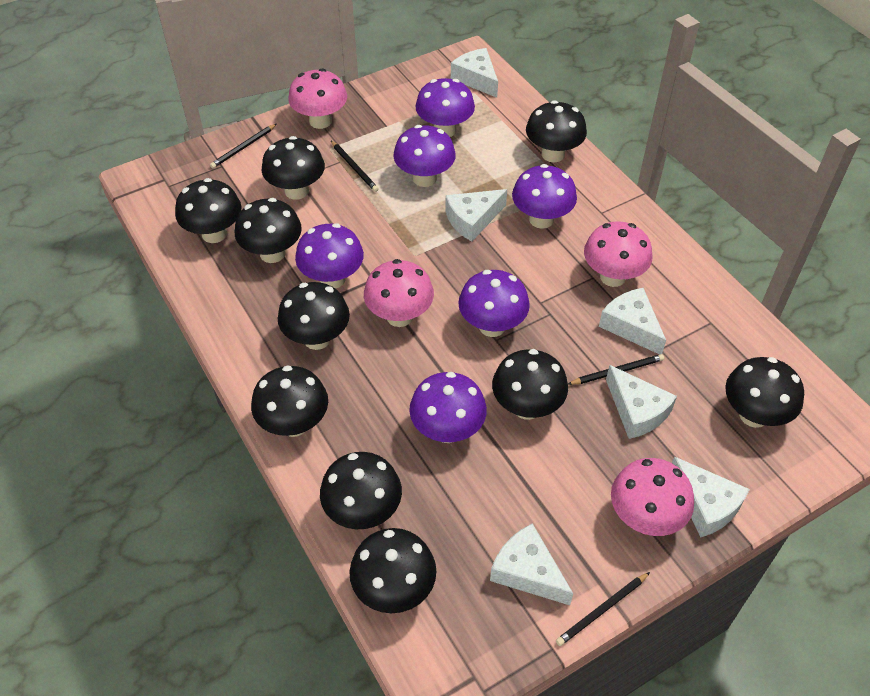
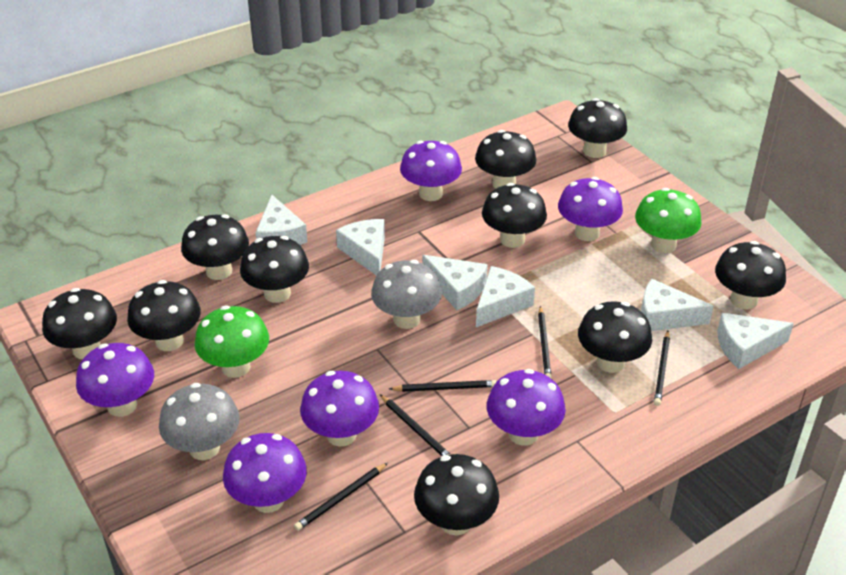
black pencil: 4 -> 5
green mushroom: 0 -> 2
grey mushroom: 0 -> 2
pink mushroom: 4 -> 0

